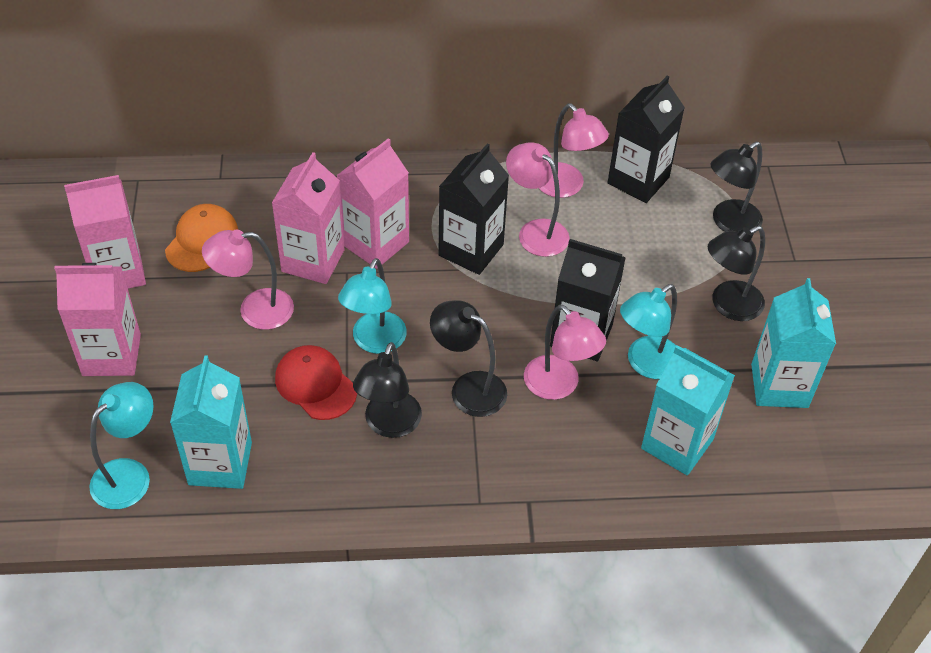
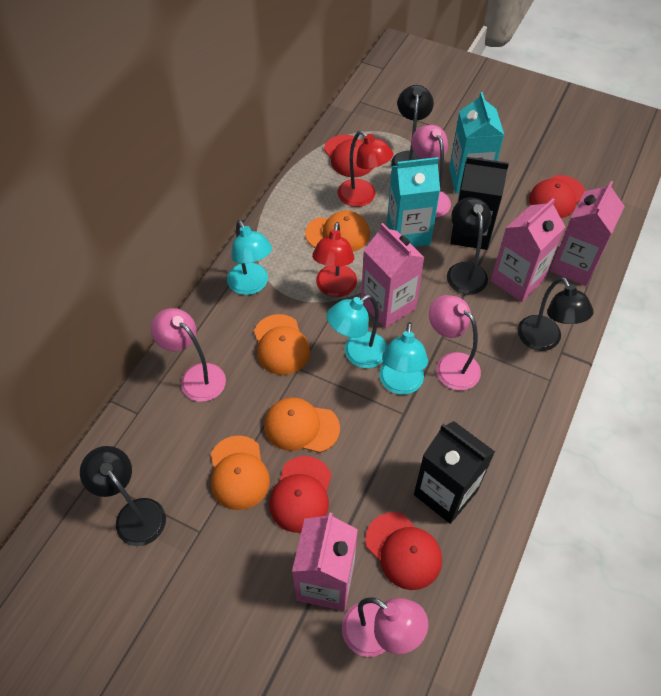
black carton: 3 -> 2
orange cap: 1 -> 4
red cap: 1 -> 4
red lamp: 0 -> 2
turquoise carton: 3 -> 2

